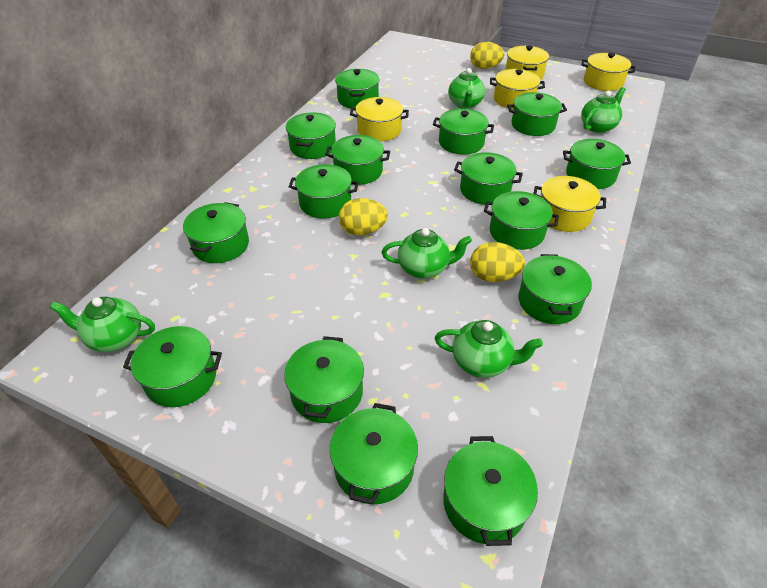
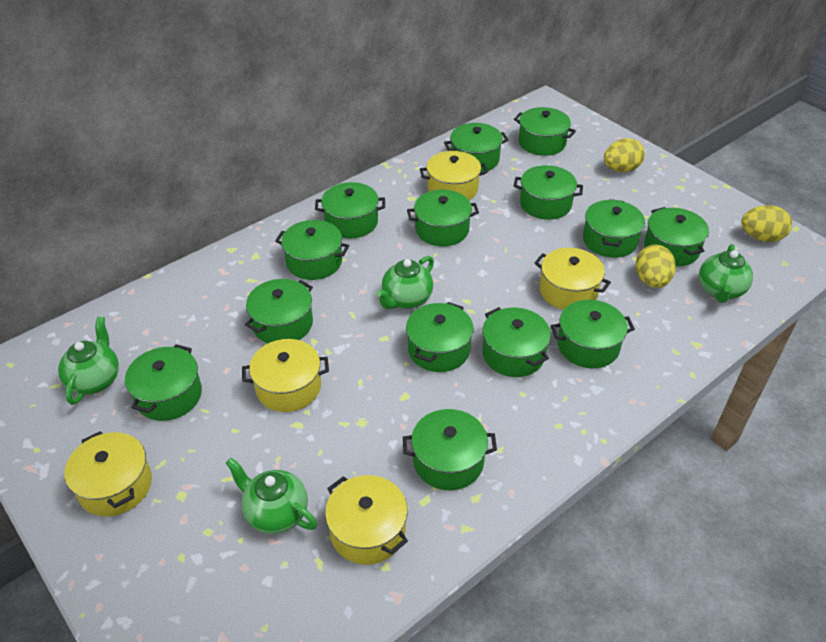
green pot: 15 -> 14
green teapot: 5 -> 4

